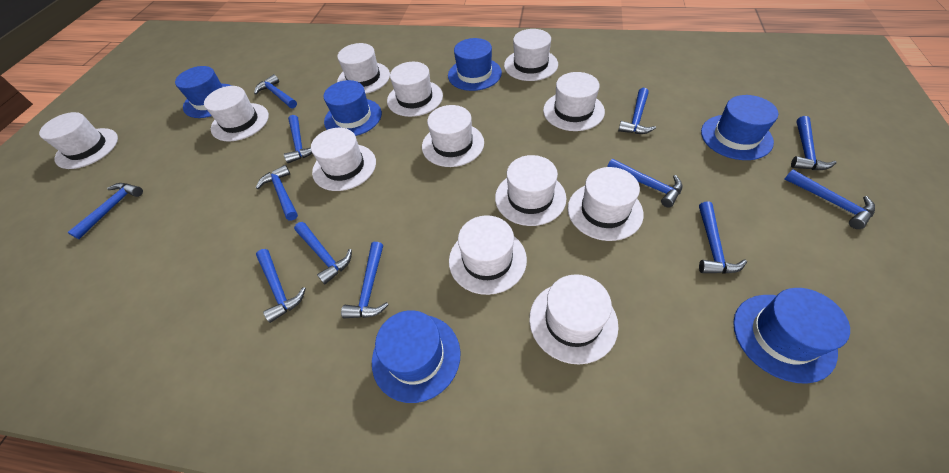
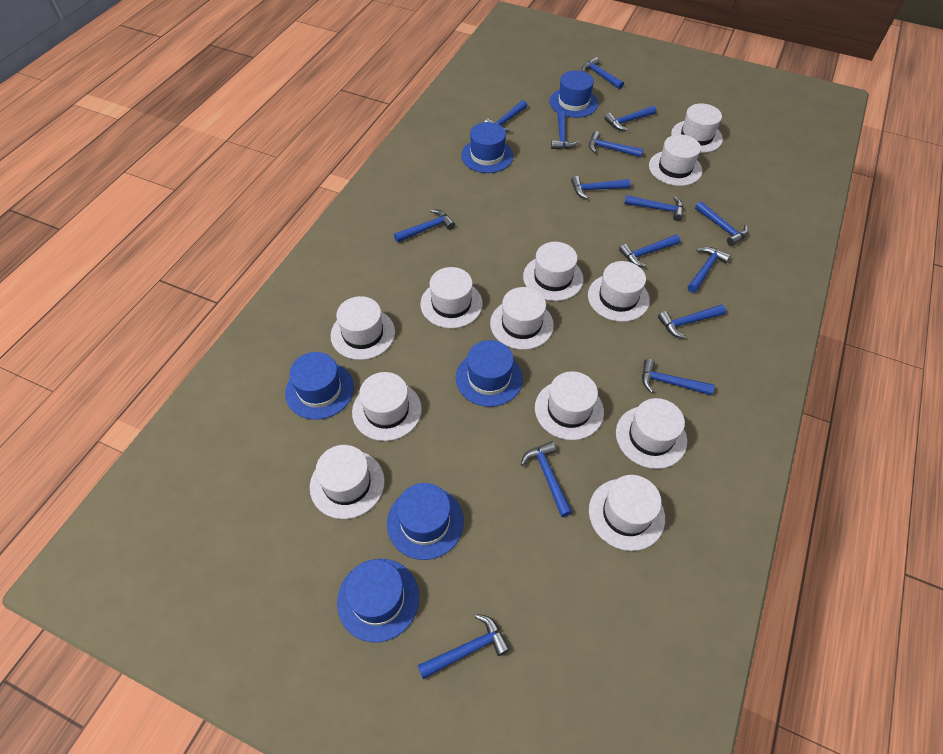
blue hammer: 12 -> 15

